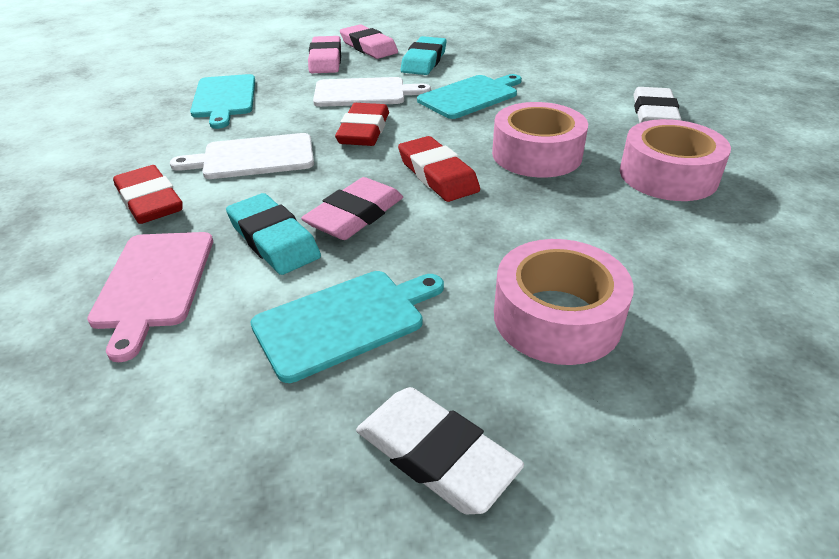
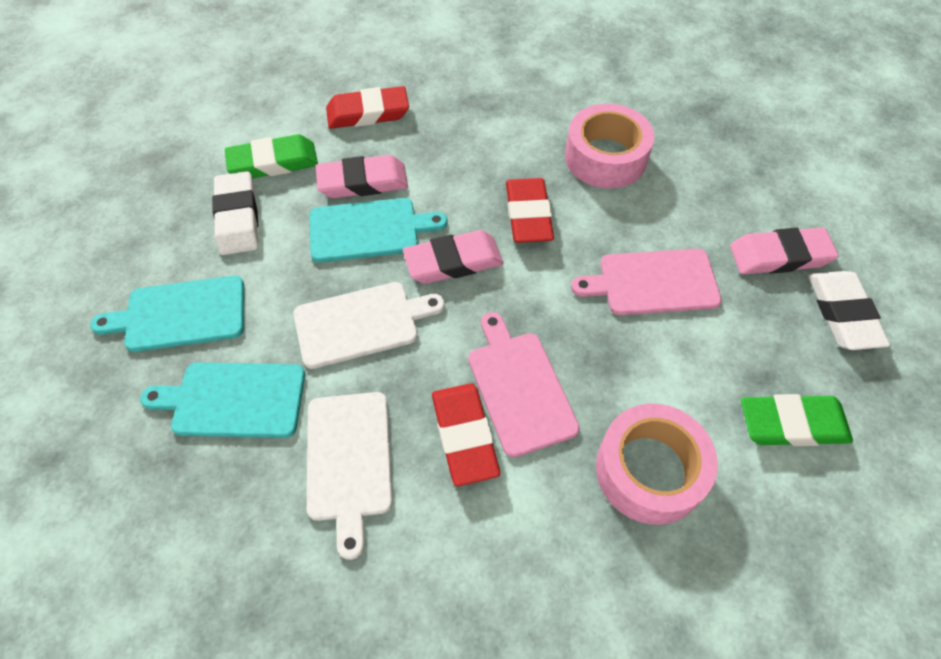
green eraser: 0 -> 2
pink cutting board: 1 -> 2
pink tape: 3 -> 2
turquoise eraser: 2 -> 0

